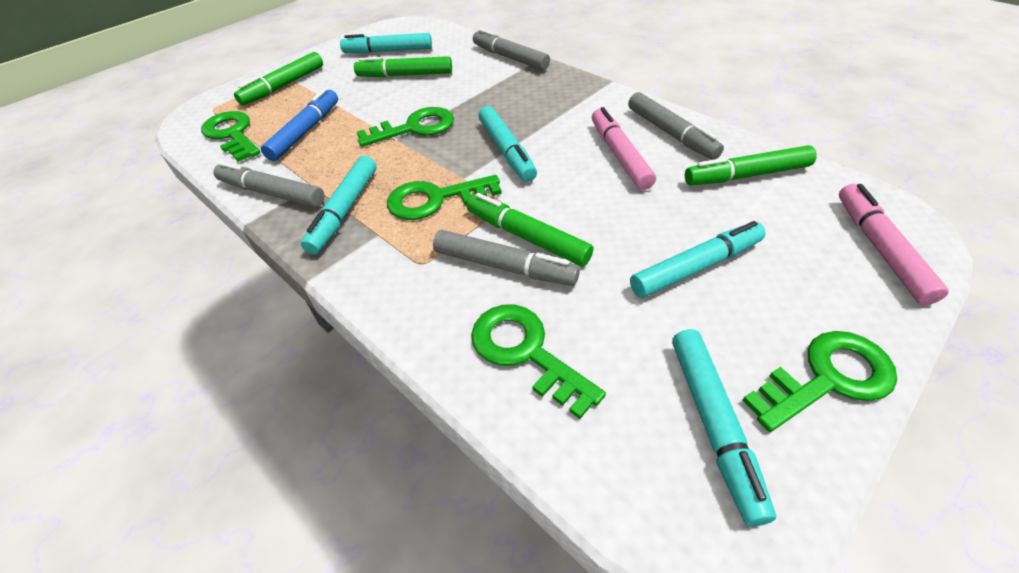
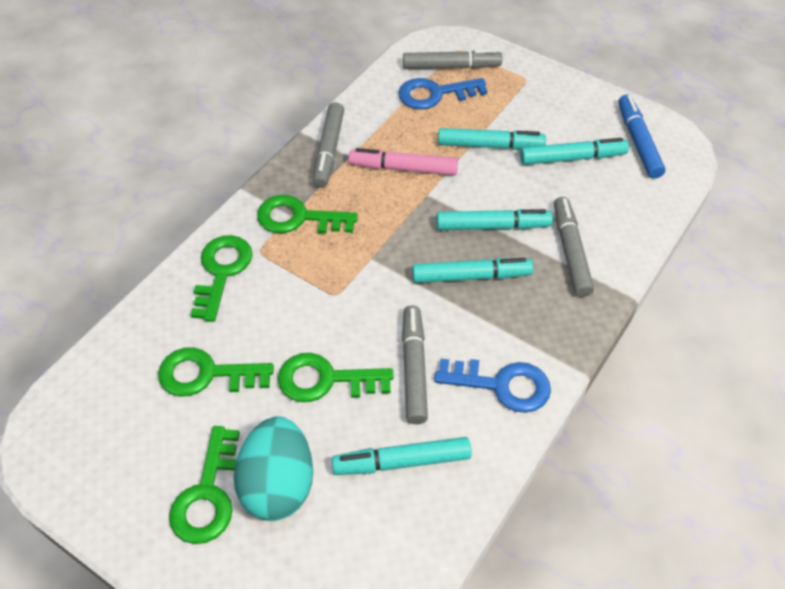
blue key: 0 -> 2
green marker: 4 -> 0
pink marker: 2 -> 1
turquoise egg: 0 -> 1

